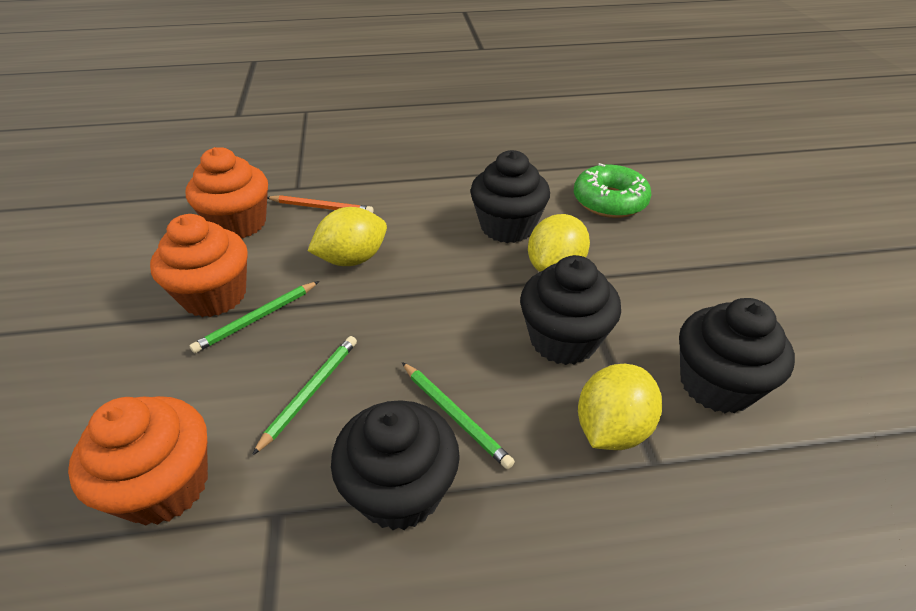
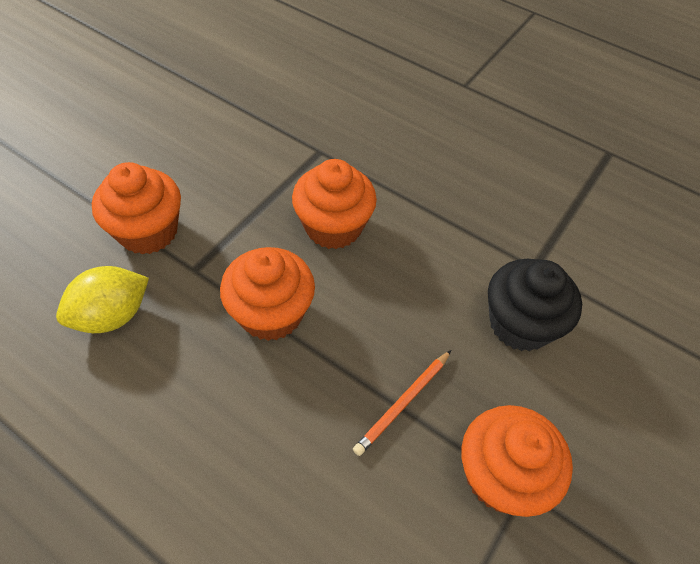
black cupcake: 4 -> 1
green donut: 1 -> 0
green pencil: 3 -> 0
orange cupcake: 3 -> 4
yellow lemon: 3 -> 1

